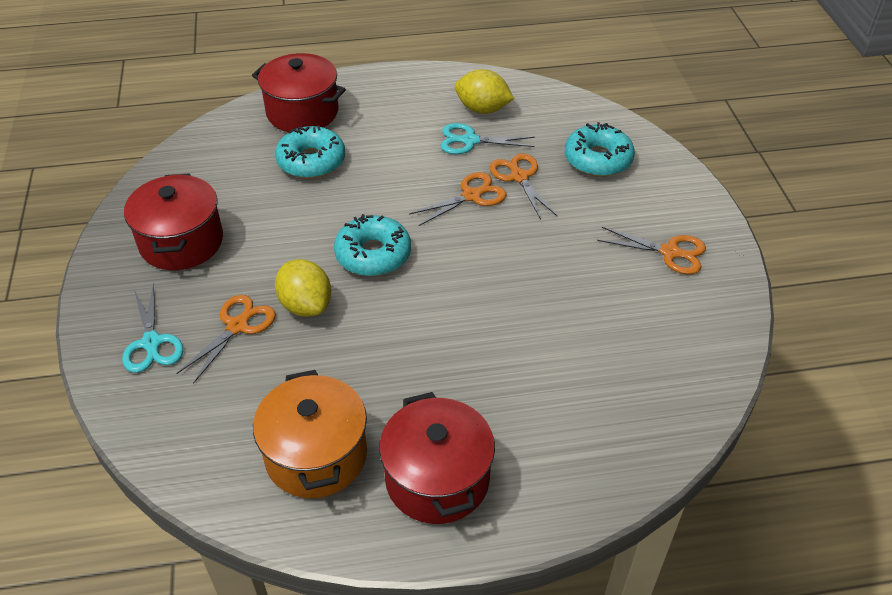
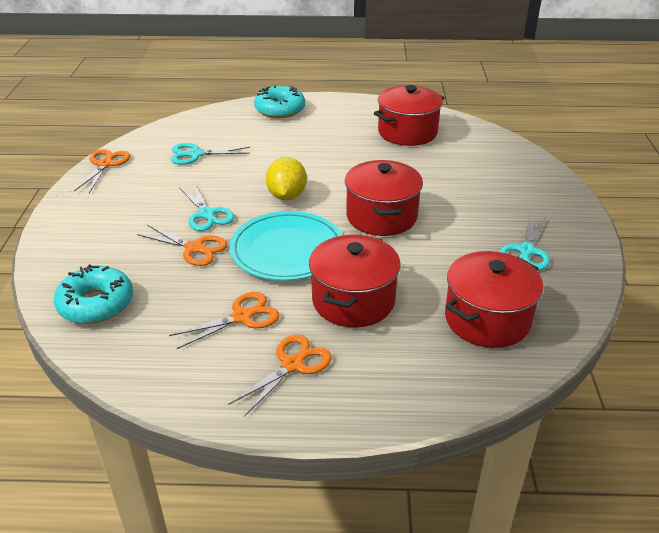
orange pot: 1 -> 0
red pot: 3 -> 4
turquoise donut: 3 -> 2
turquoise plate: 0 -> 1
turquoise scissors: 2 -> 3
yellow lemon: 2 -> 1

